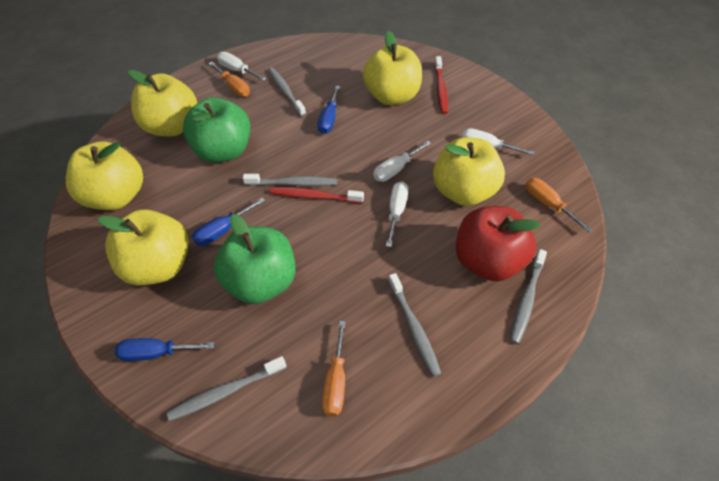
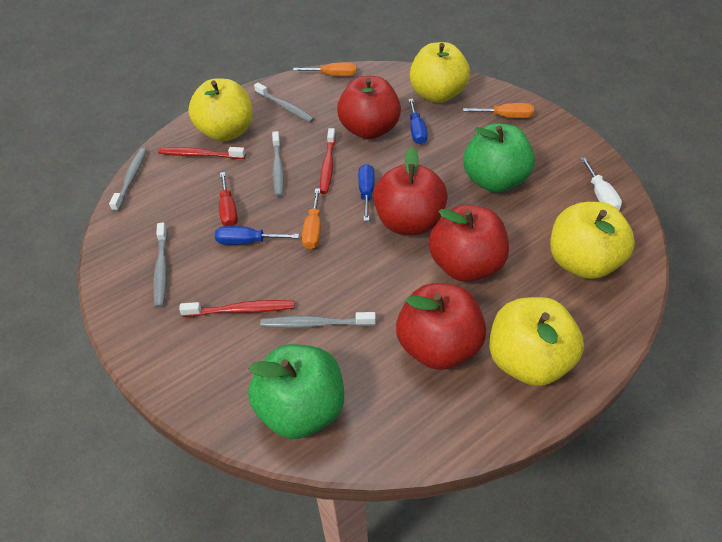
red apple: 1 -> 4
red screwdriver: 0 -> 1
red toothbrush: 2 -> 3
white screwdriver: 4 -> 1
yellow apple: 5 -> 4

